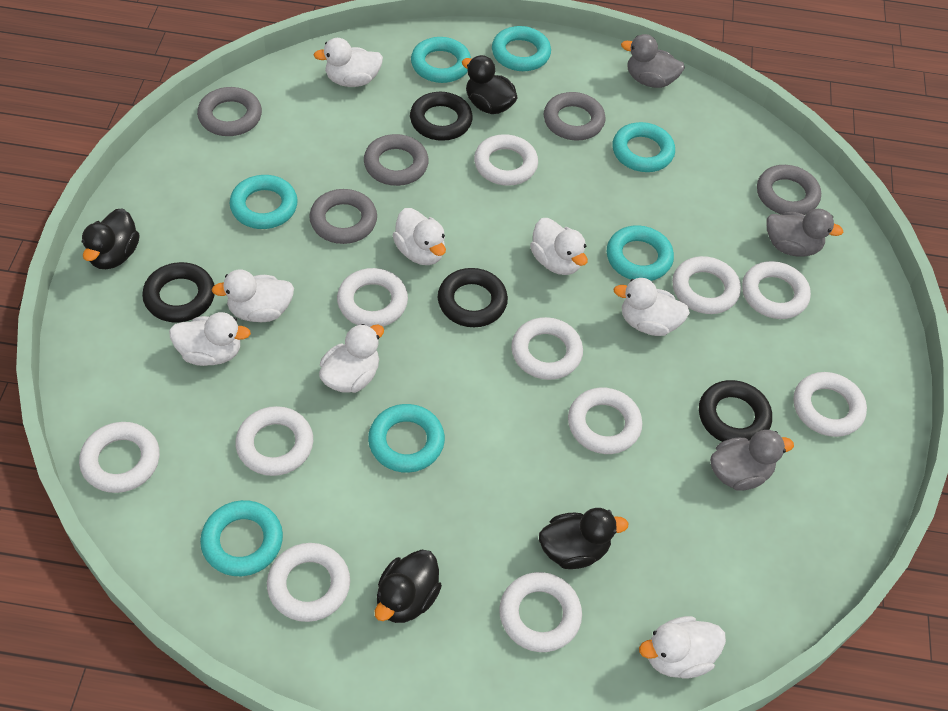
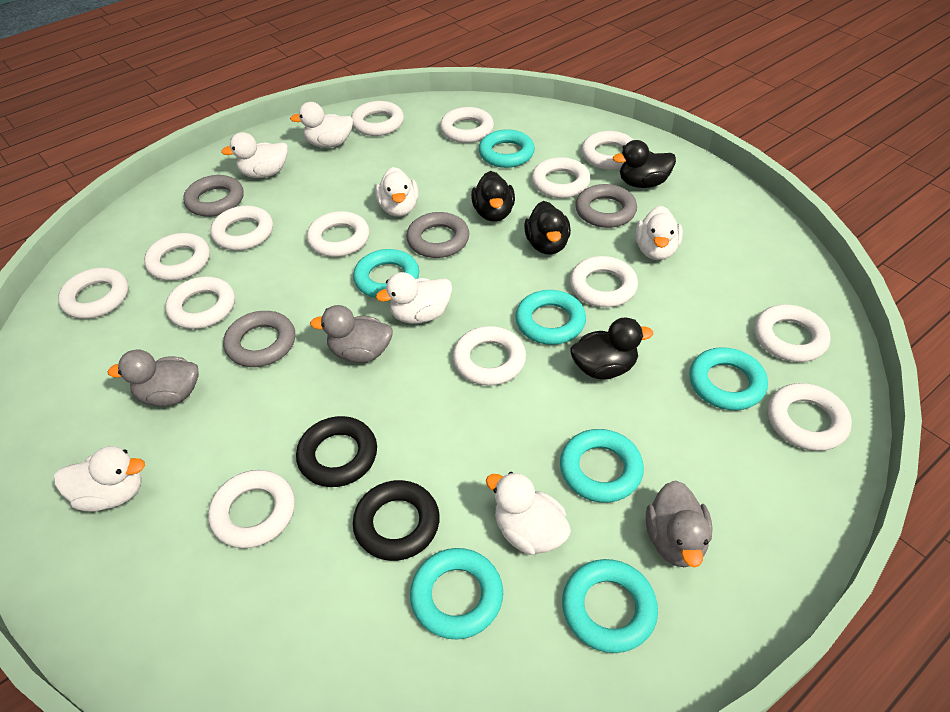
black ring: 4 -> 2
grey ring: 5 -> 4
white duck: 8 -> 7
white ring: 11 -> 14

